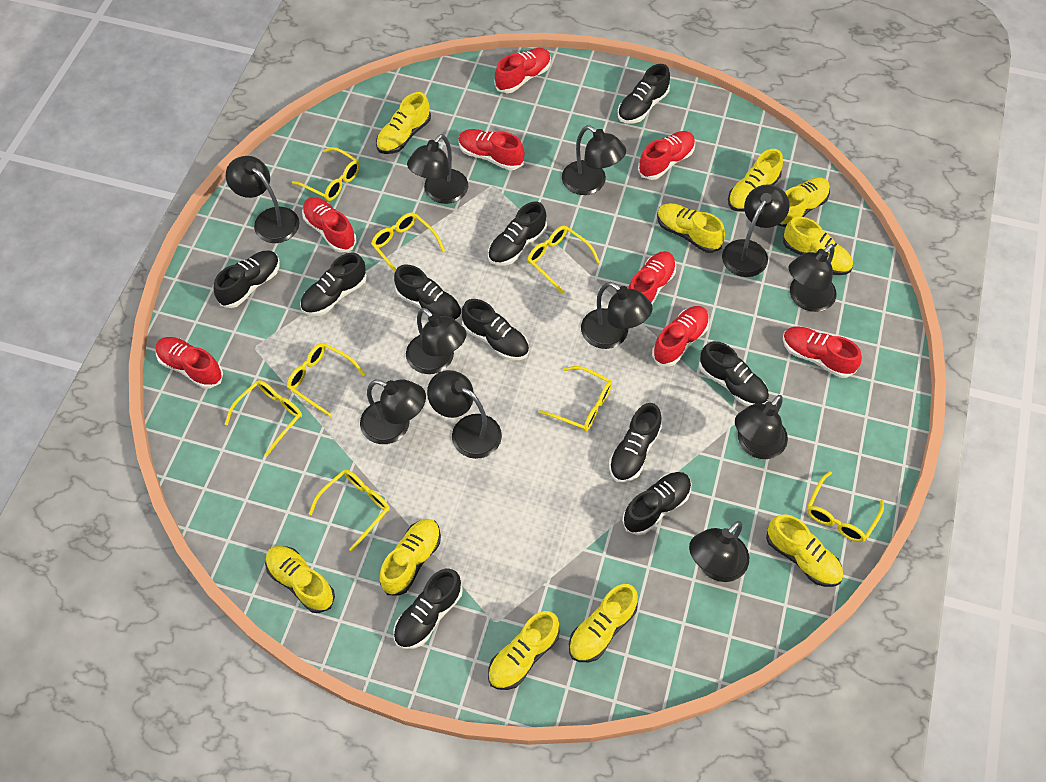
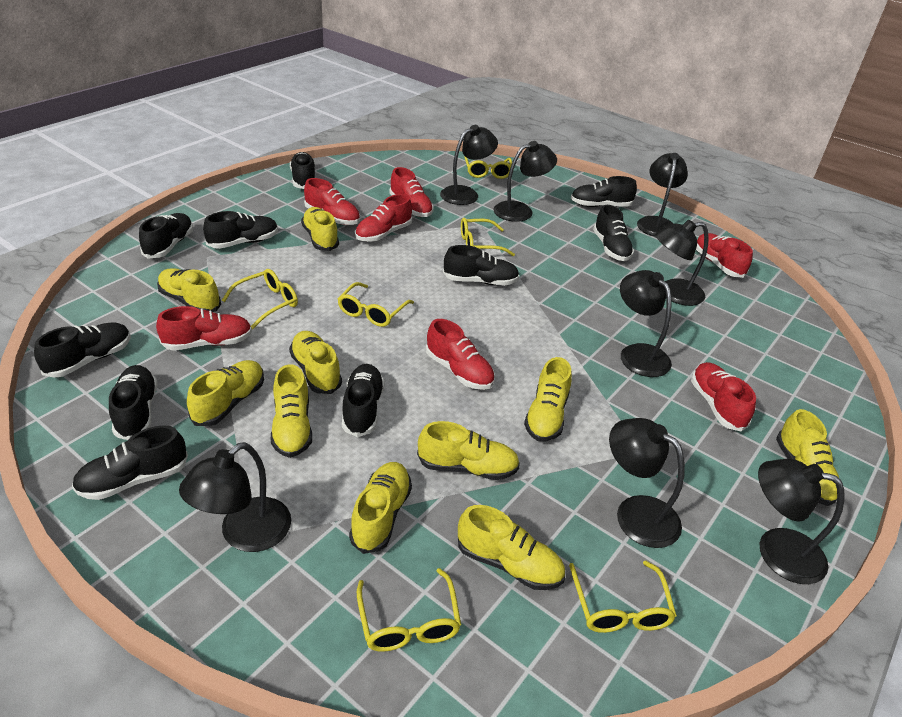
black lamp: 11 -> 8
red shoe: 8 -> 7
yellow glasses: 8 -> 6

